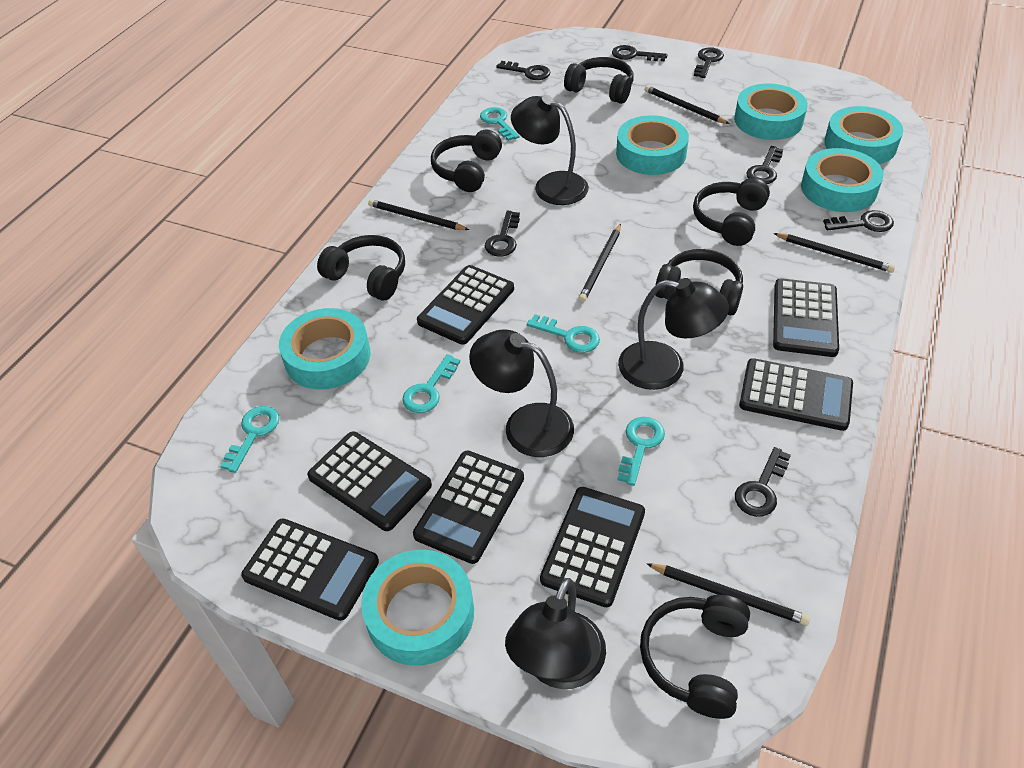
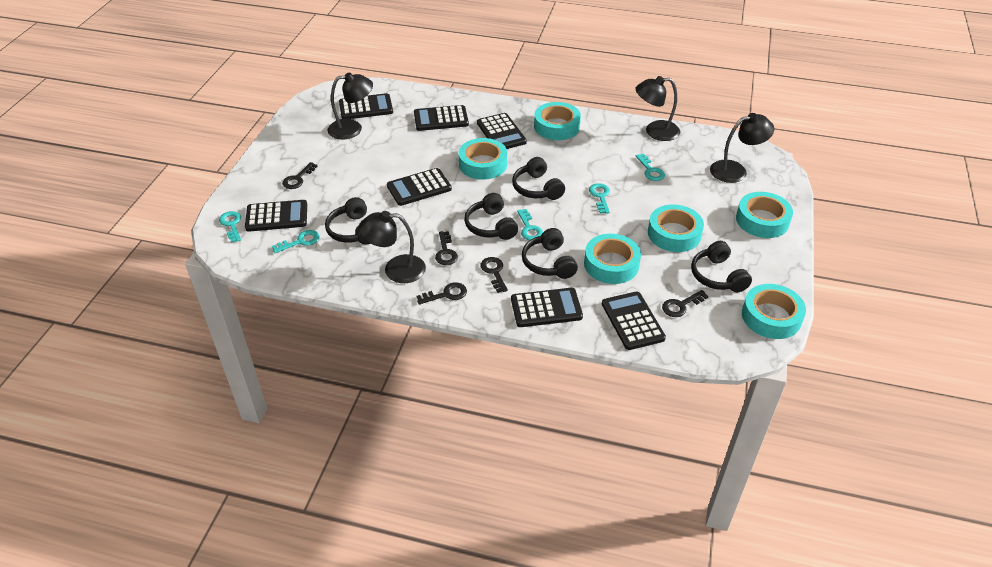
black headphones: 6 -> 5
black key: 7 -> 5
black pencil: 5 -> 0

